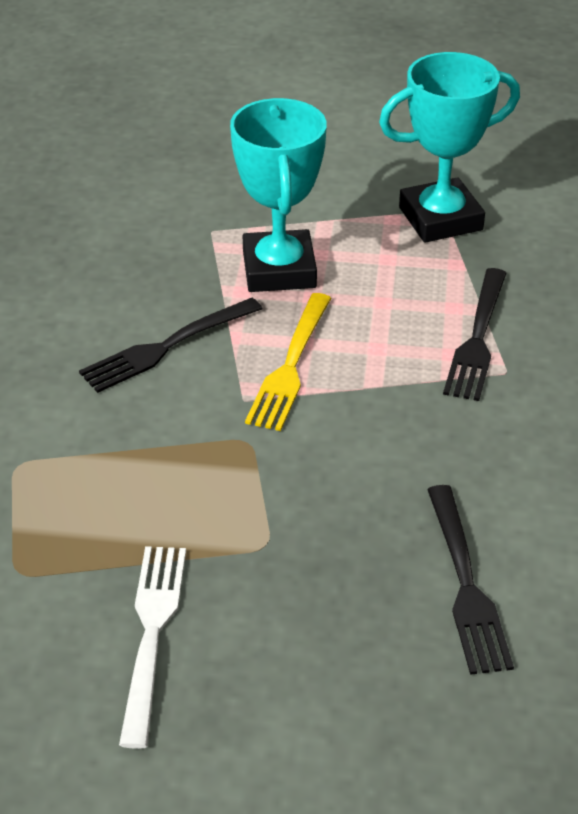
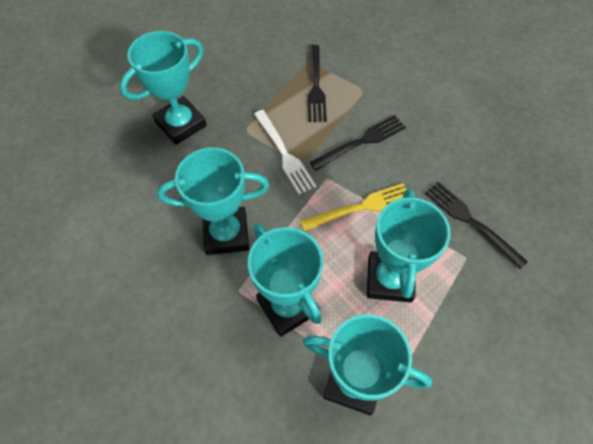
turquoise trophy: 2 -> 5

